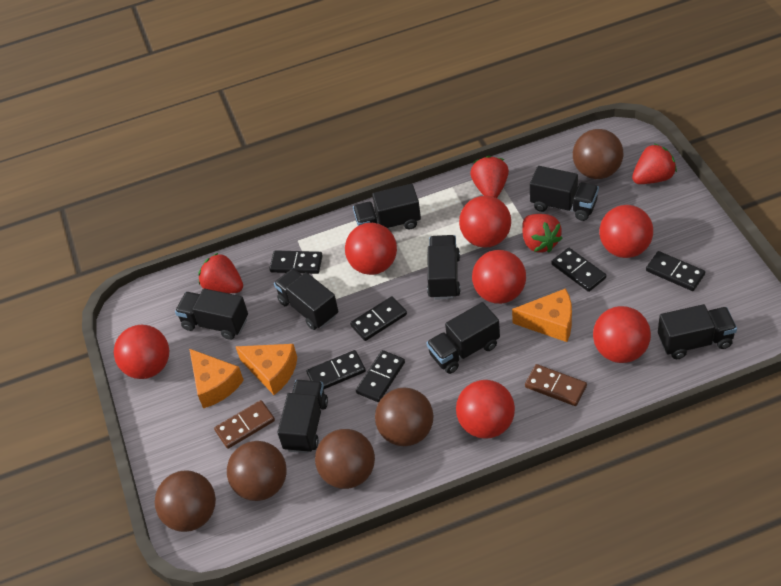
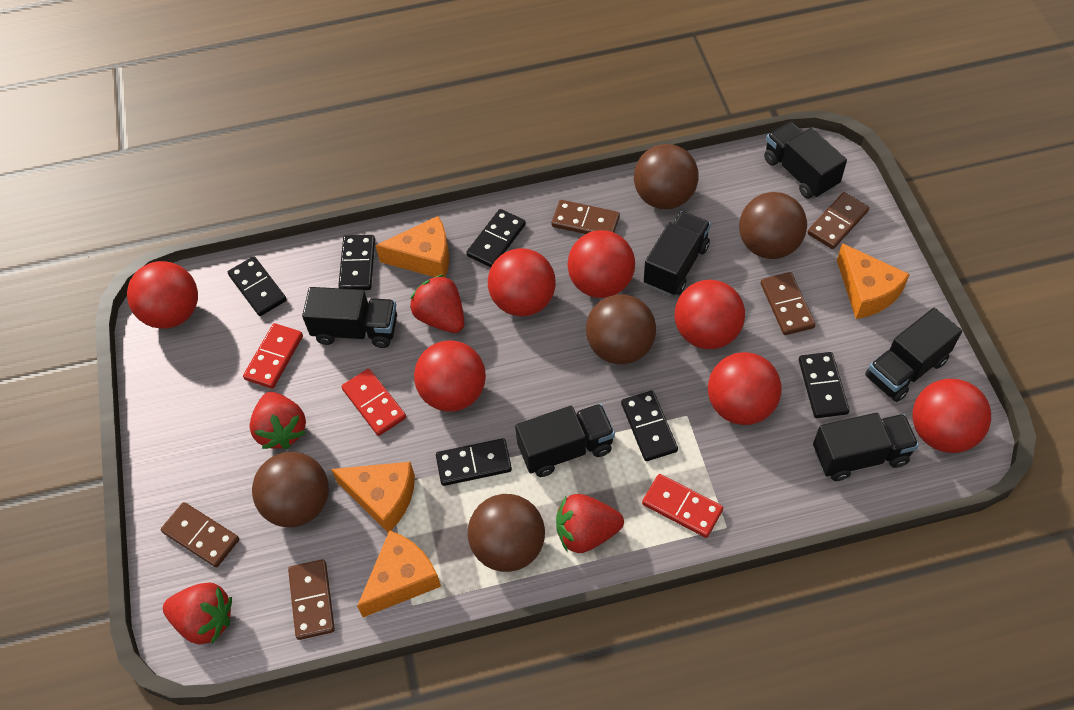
black truck: 8 -> 6
brown domino: 2 -> 5
orange cheese: 3 -> 4
red domino: 0 -> 3

